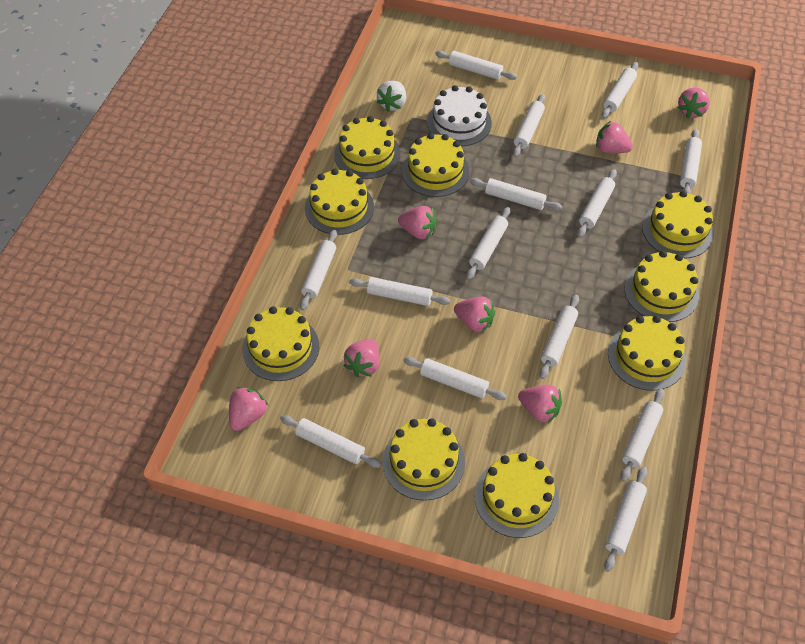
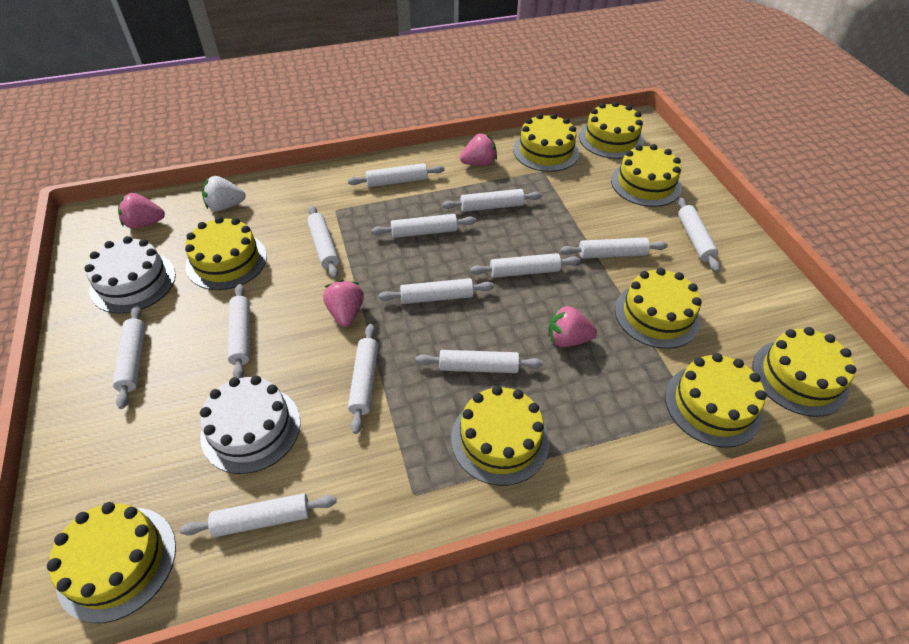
pink strawberry: 7 -> 4
white cake: 1 -> 2
white rolling pin: 14 -> 13

